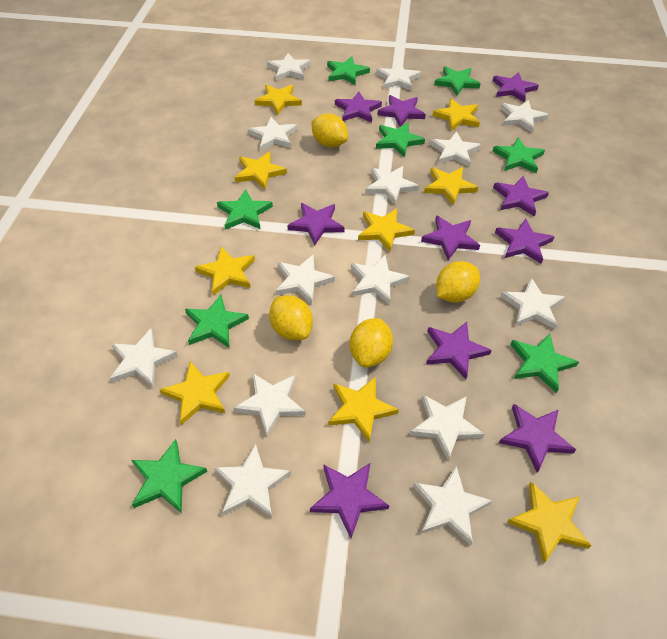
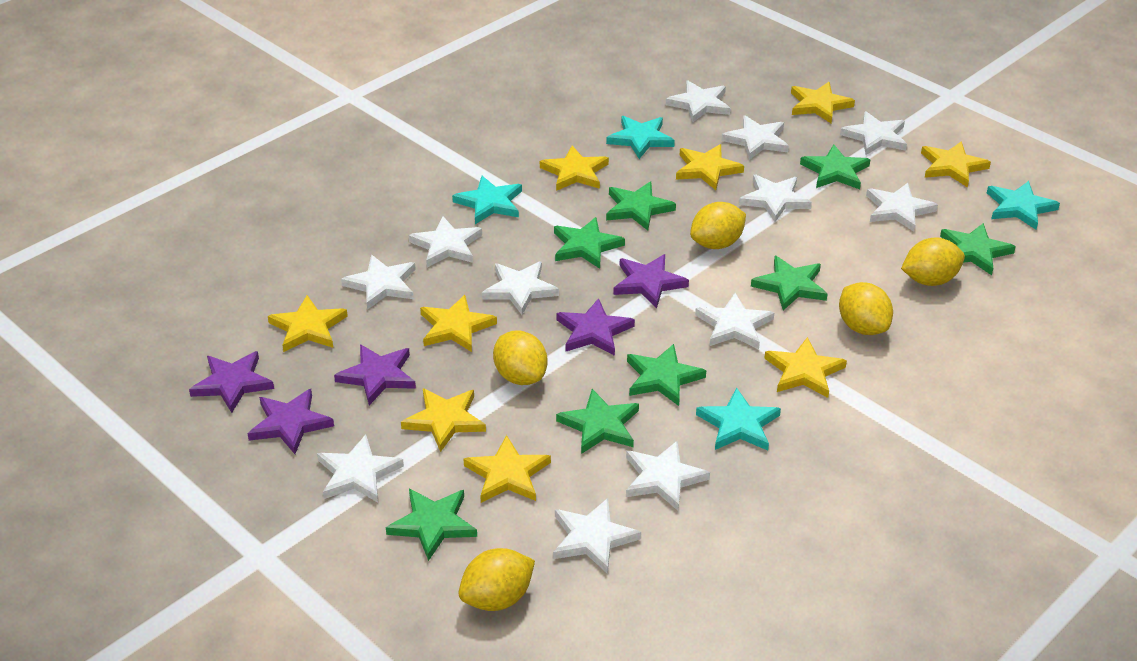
purple star: 10 -> 5
turquoise star: 0 -> 4
white star: 14 -> 12
yellow lemon: 4 -> 5

